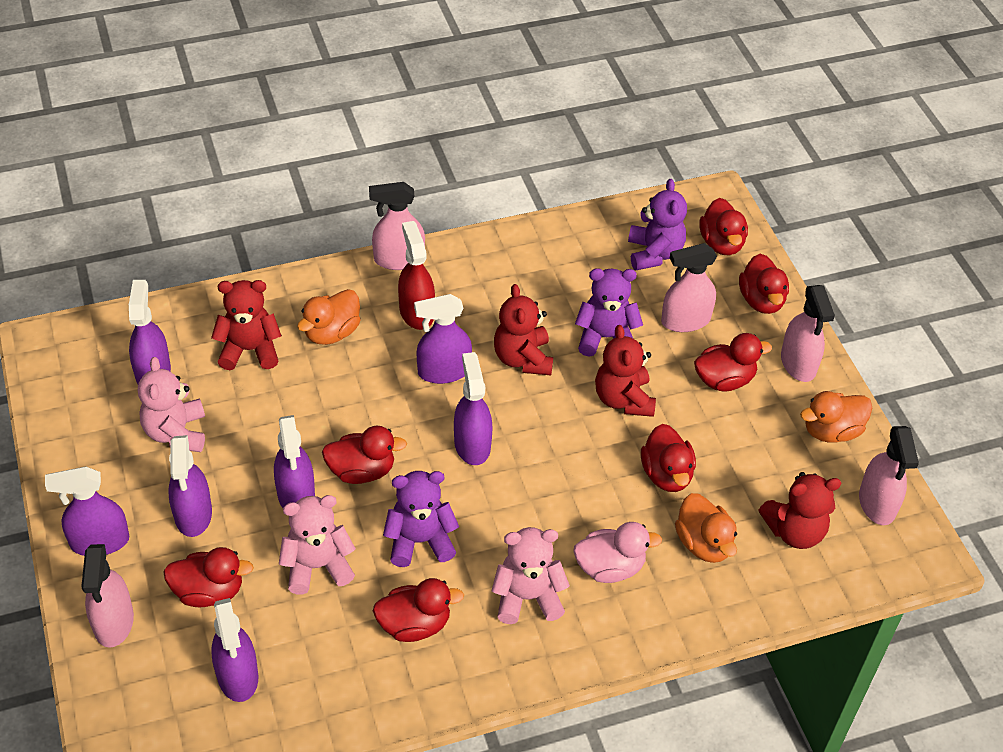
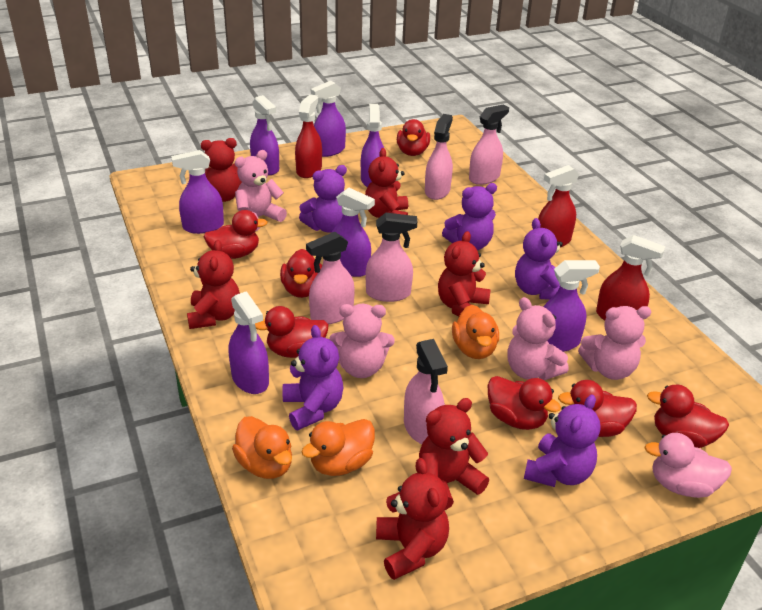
pink teddy bear: 3 -> 4
purple teddy bear: 3 -> 5
red spray bottle: 1 -> 3
red teddy bear: 4 -> 6

